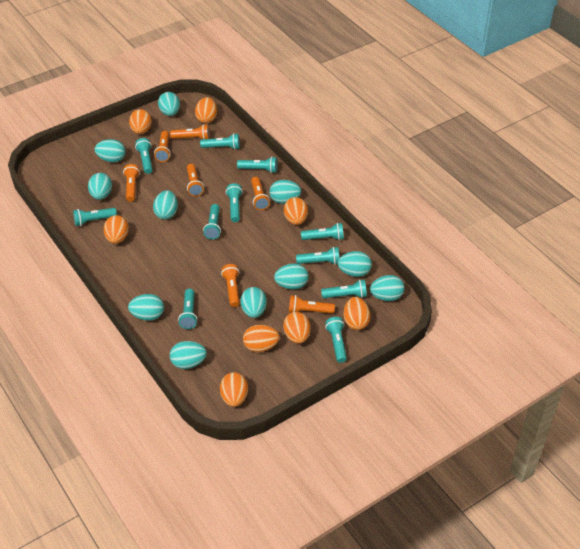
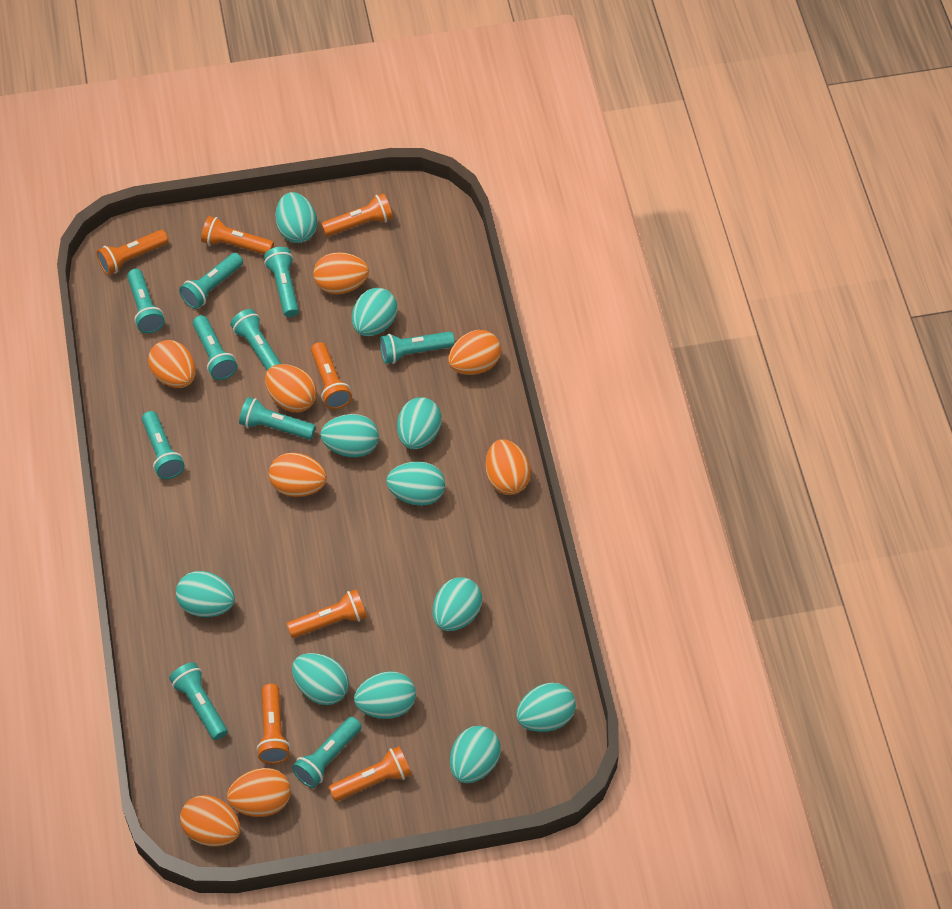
turquoise flashlight: 11 -> 10

